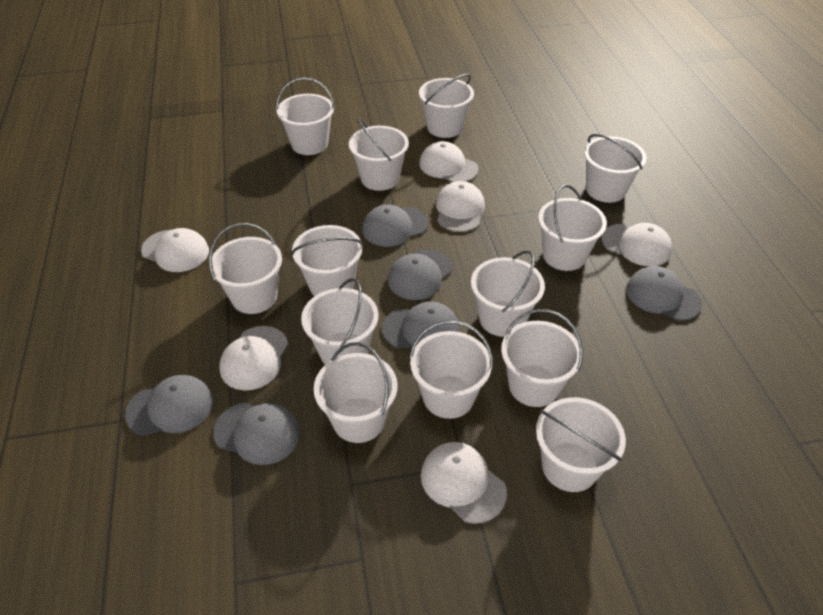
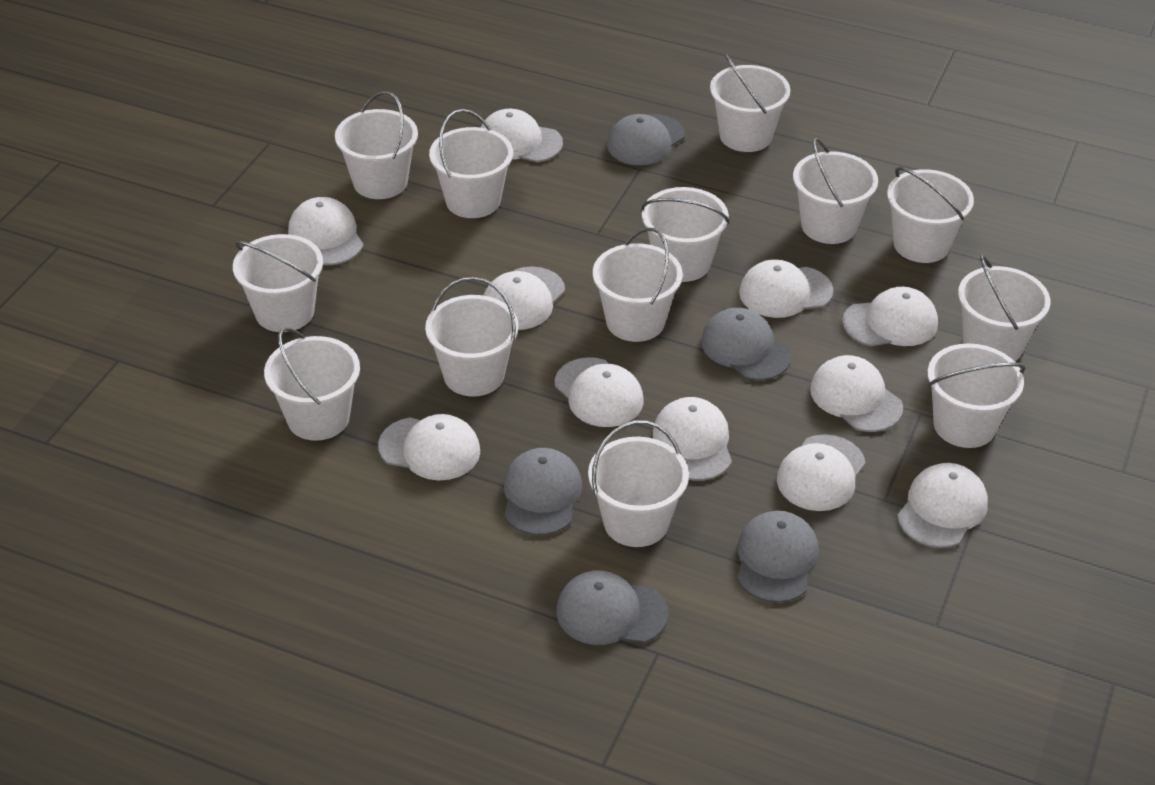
grey cap: 6 -> 5
white cap: 6 -> 11

